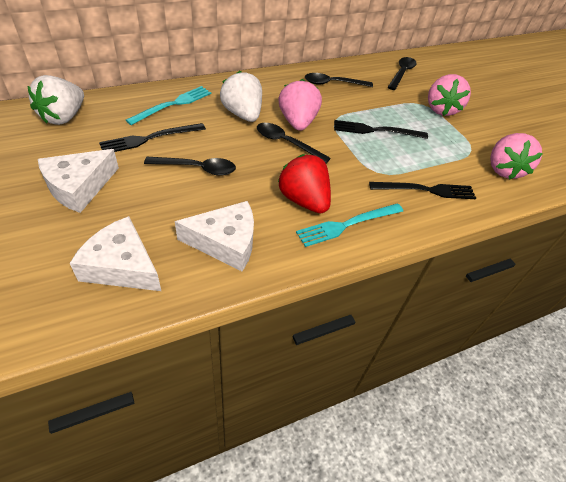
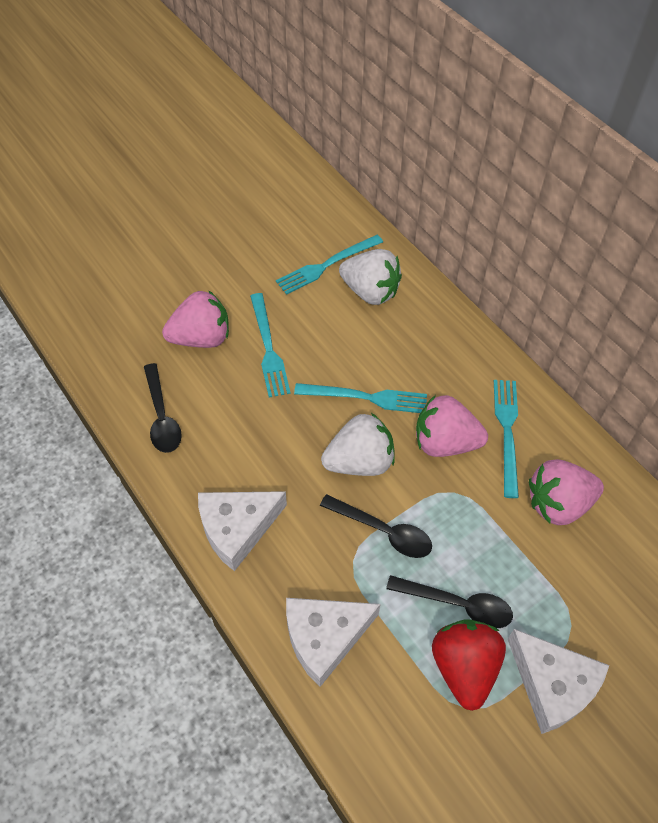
black fork: 3 -> 0
black spoon: 4 -> 3
turquoise fork: 2 -> 4

